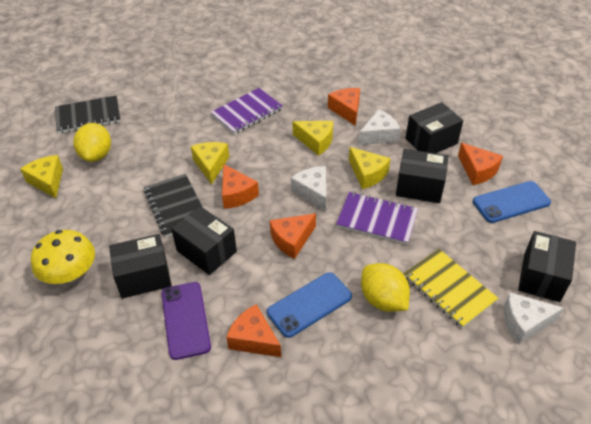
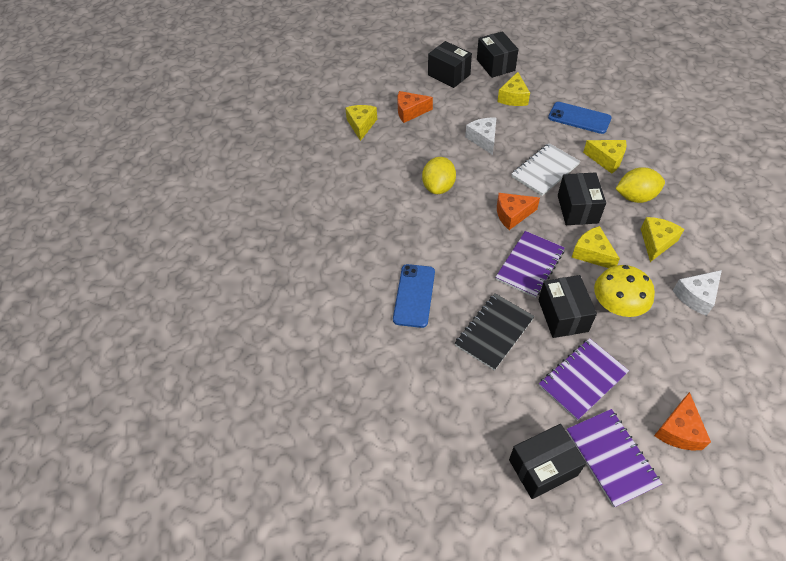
black notebook: 2 -> 1
orange cheese: 5 -> 3
purple notebook: 2 -> 3
purple phone: 1 -> 0
white cheese: 3 -> 2
white notebook: 0 -> 1
yellow cheese: 4 -> 5
yellow notebook: 1 -> 0

